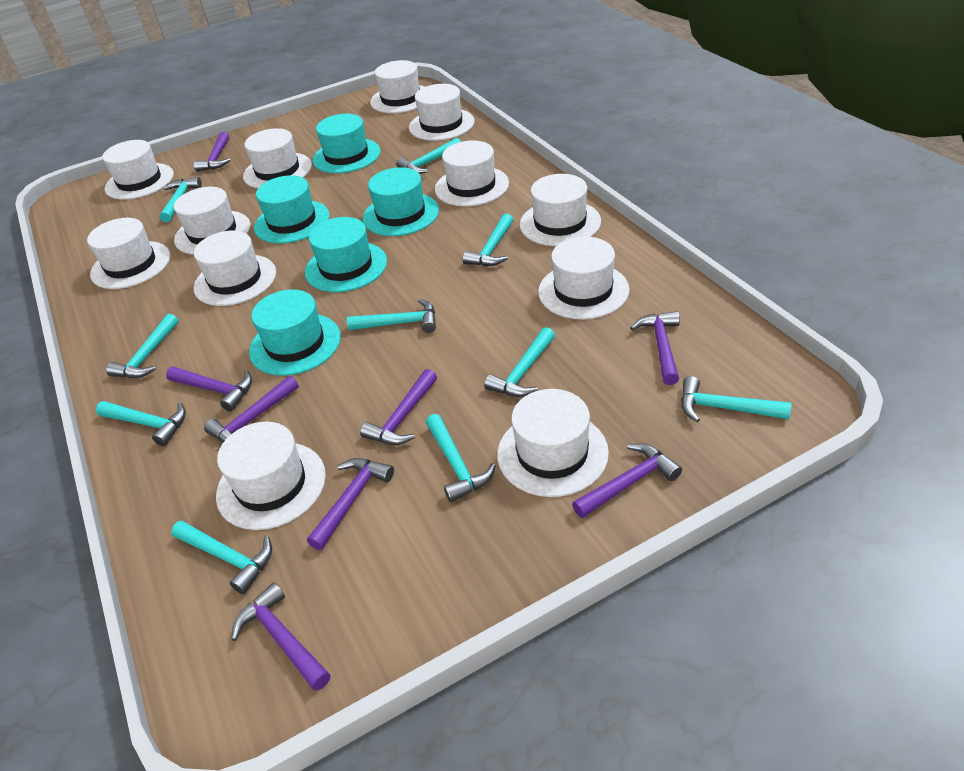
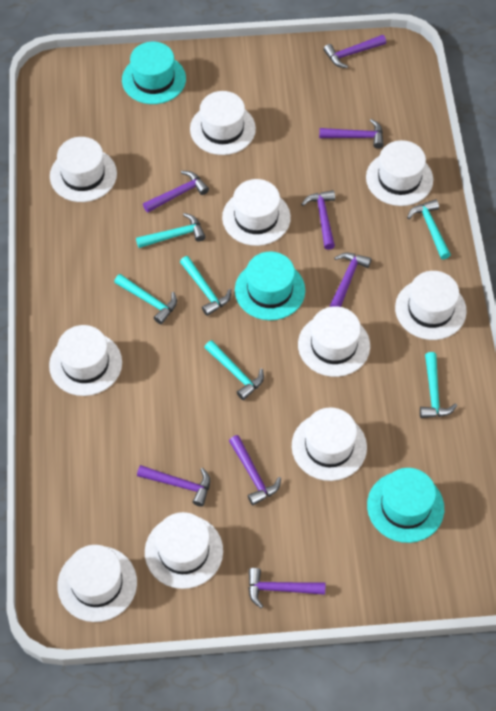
turquoise hammer: 10 -> 6
turquoise hat: 5 -> 3
white hat: 12 -> 10

